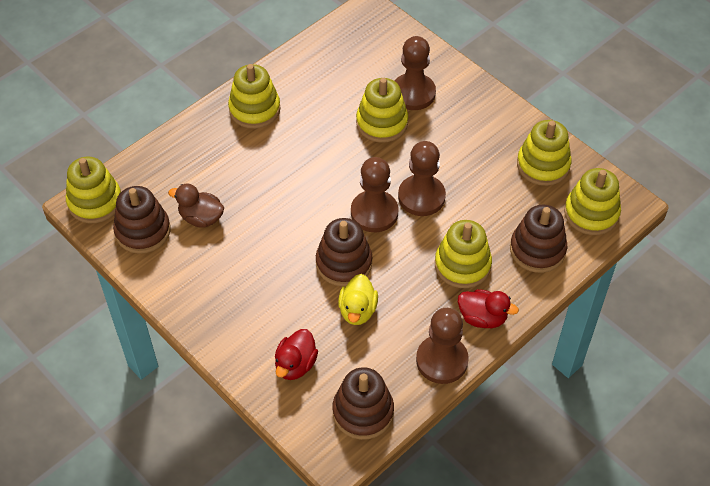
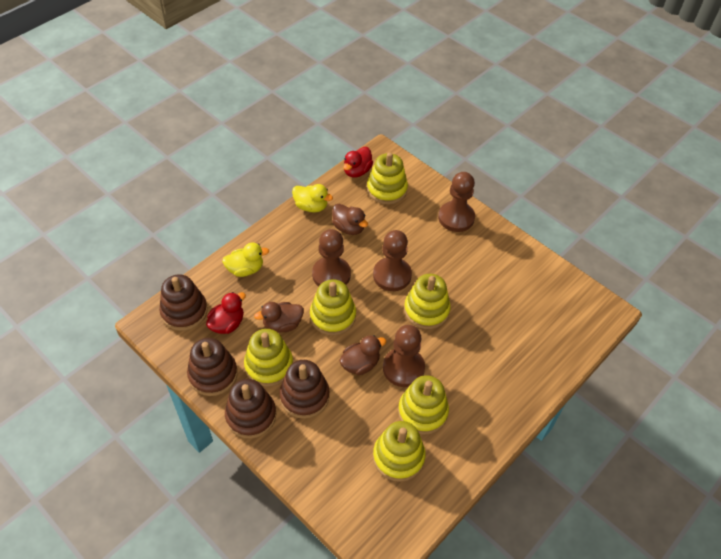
brown duck: 1 -> 3
yellow duck: 1 -> 2

